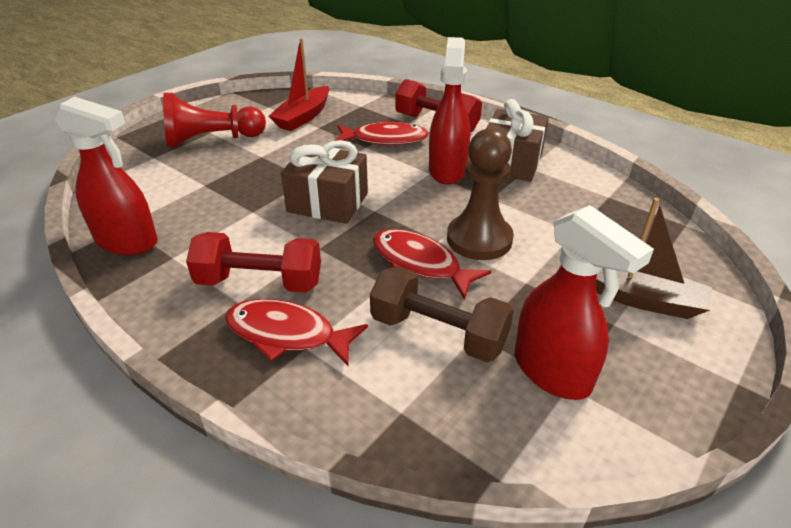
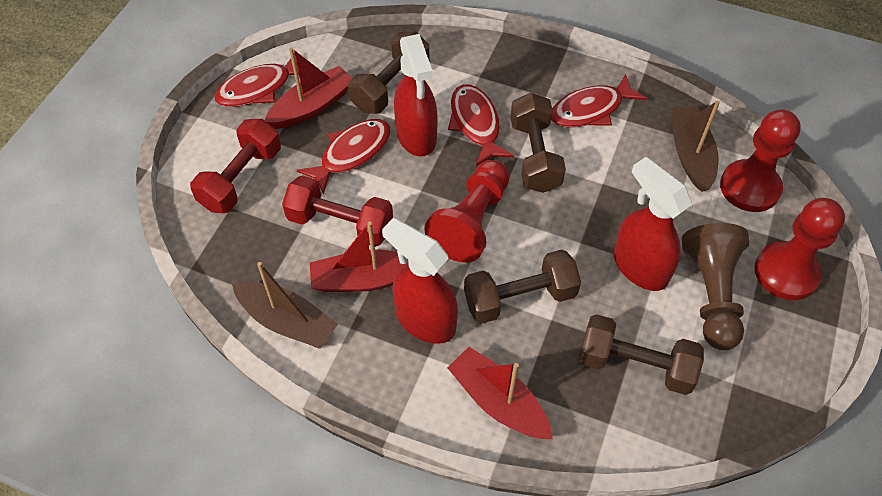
brown boat: 1 -> 2
brown dumbbell: 1 -> 4
brown gift: 2 -> 0
red boat: 1 -> 3
red fish: 3 -> 4
red pawn: 1 -> 3

